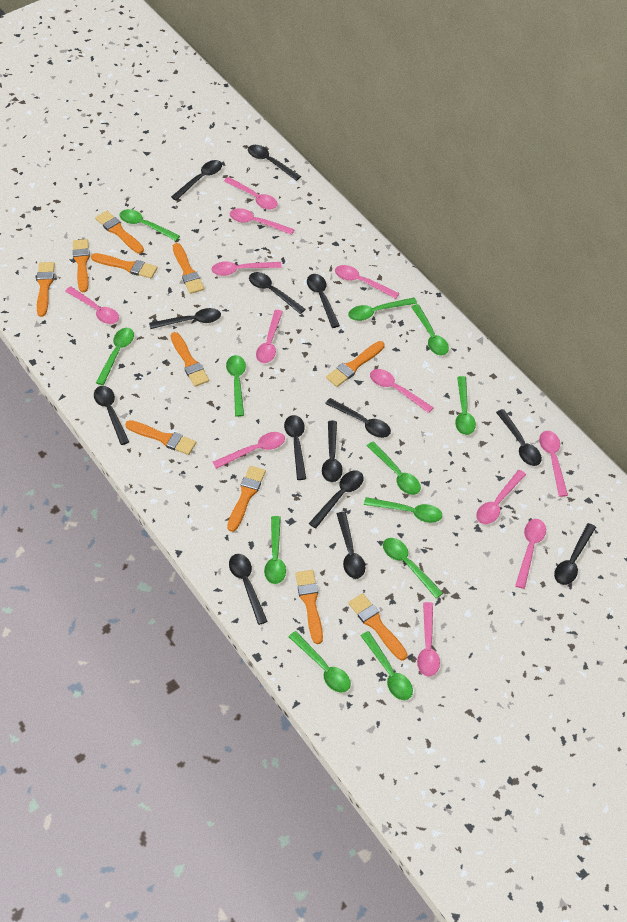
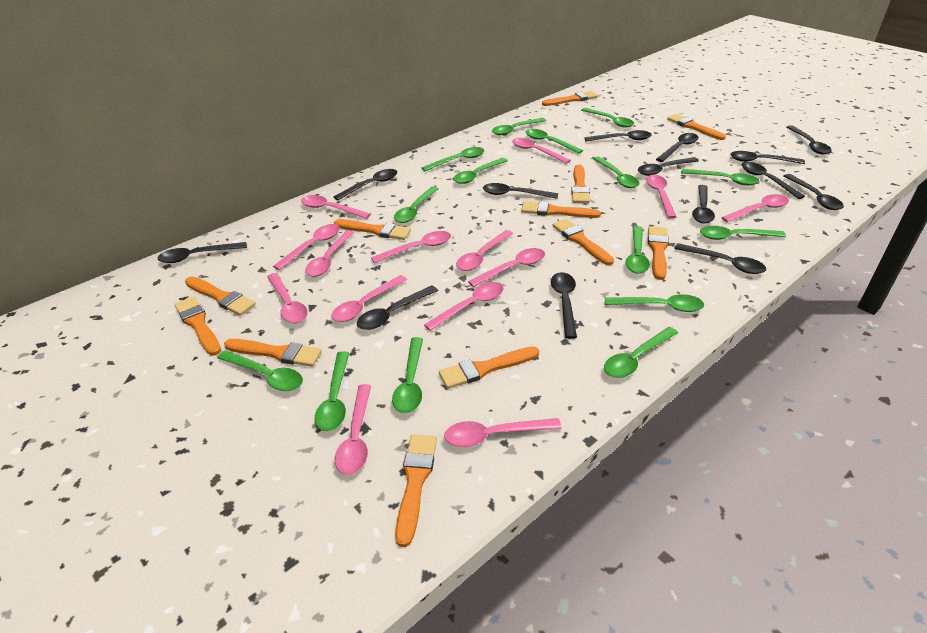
green spoon: 12 -> 15
orange brush: 11 -> 12
pink spoon: 12 -> 14

